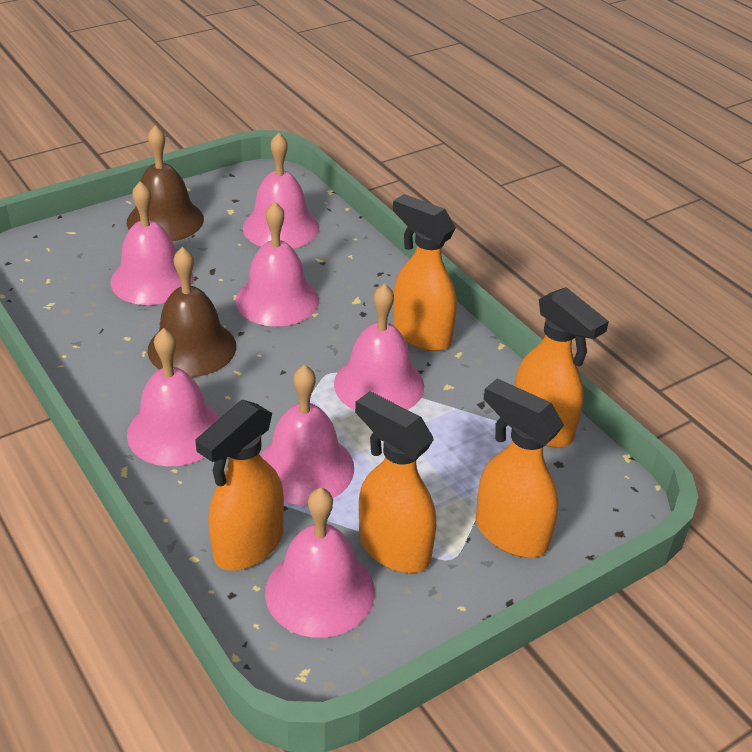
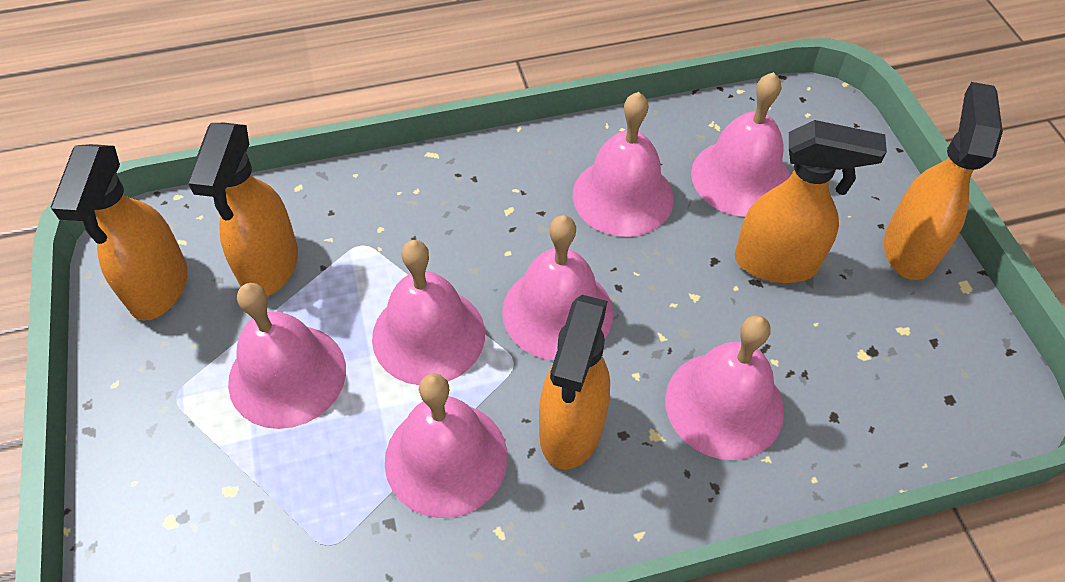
brown bell: 2 -> 0

